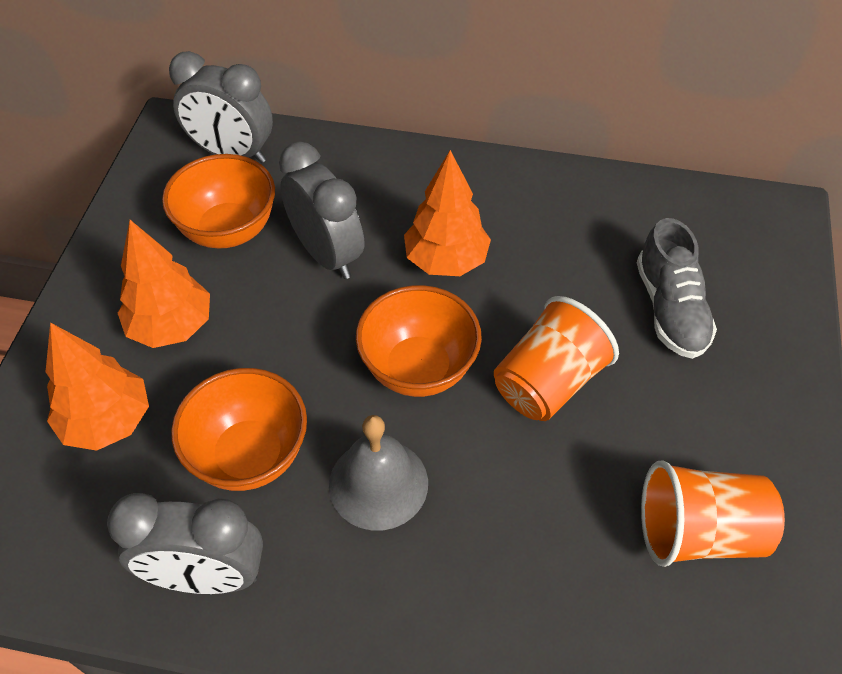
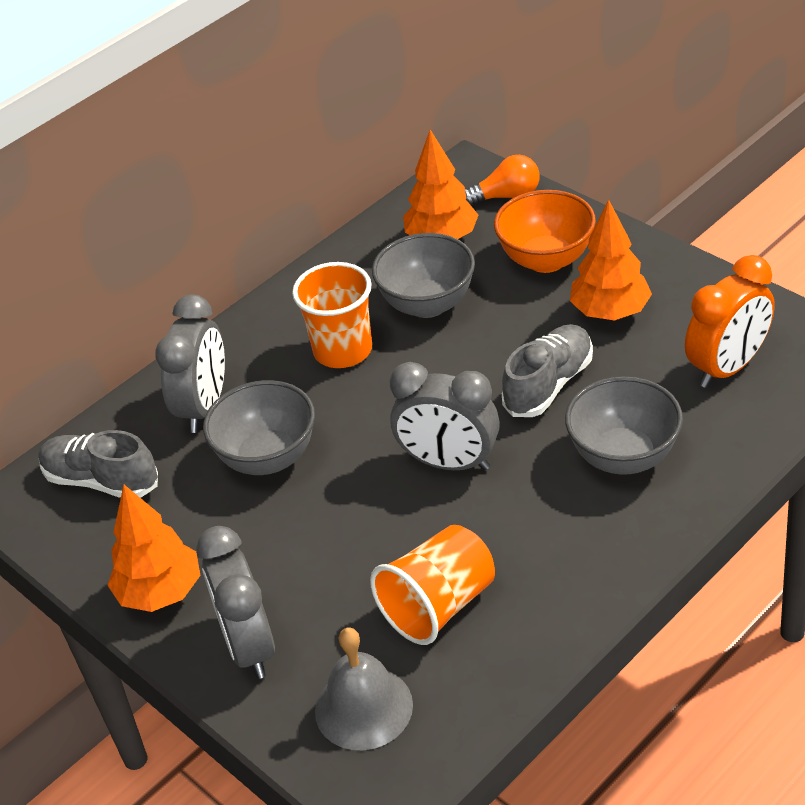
grey bowl: 0 -> 3
grey shoe: 1 -> 2
orange bowl: 3 -> 1
orange clock: 0 -> 1
orange light bulb: 0 -> 1

